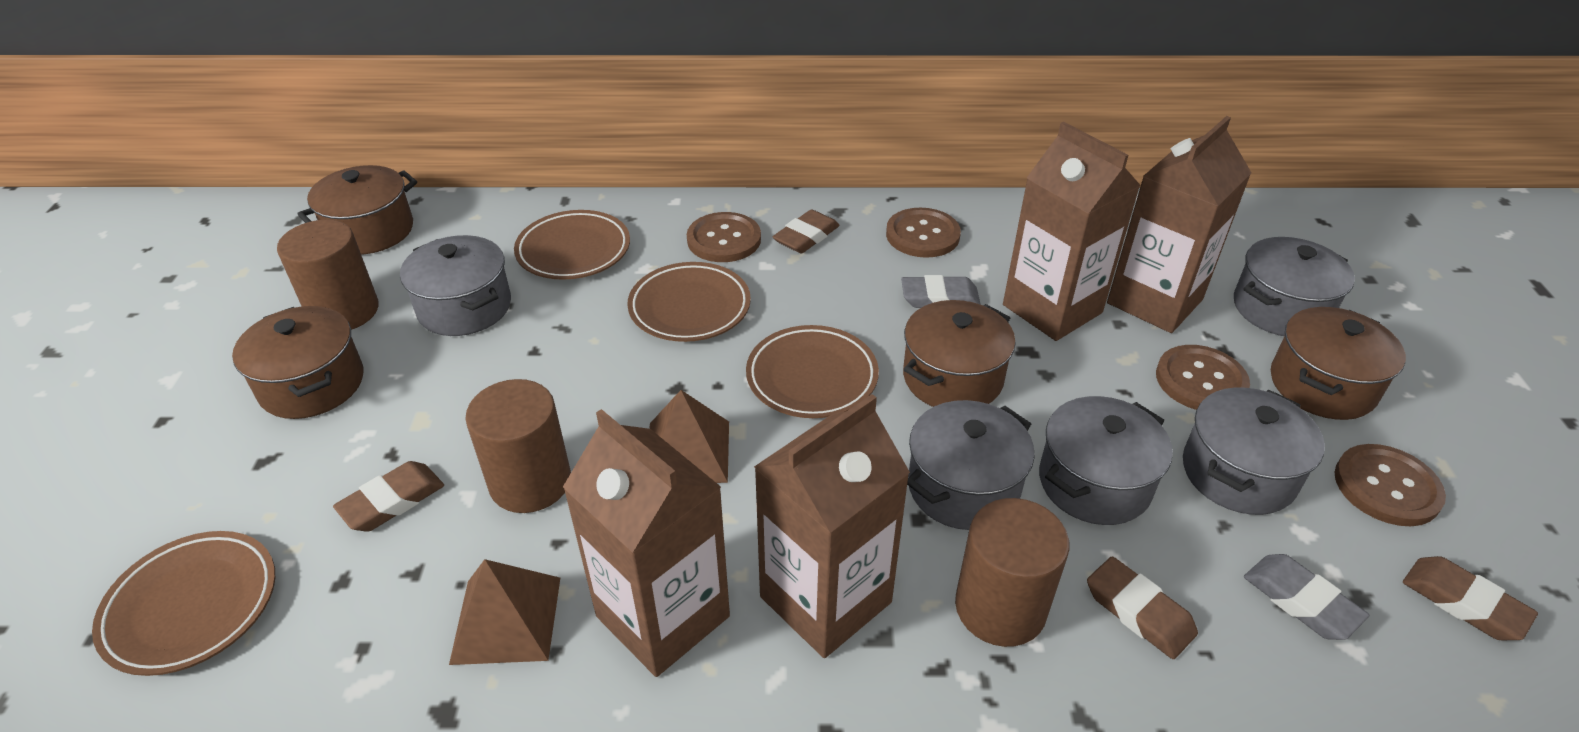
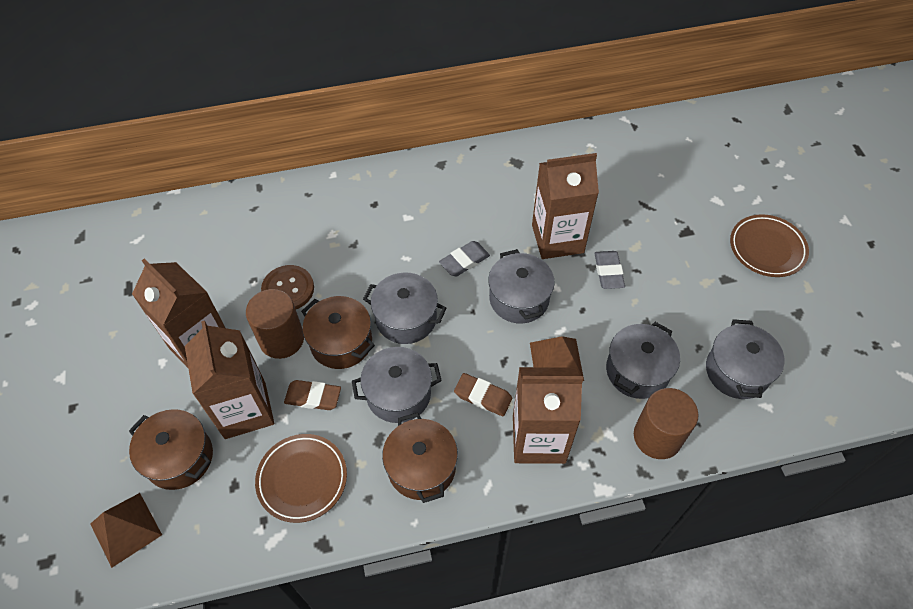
brown button: 4 -> 1
brown cylinder: 3 -> 2
brown eraser: 4 -> 2
brown plate: 4 -> 2
brown pot: 4 -> 3

